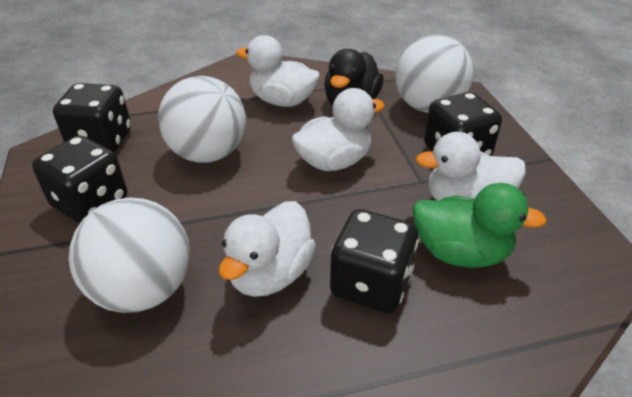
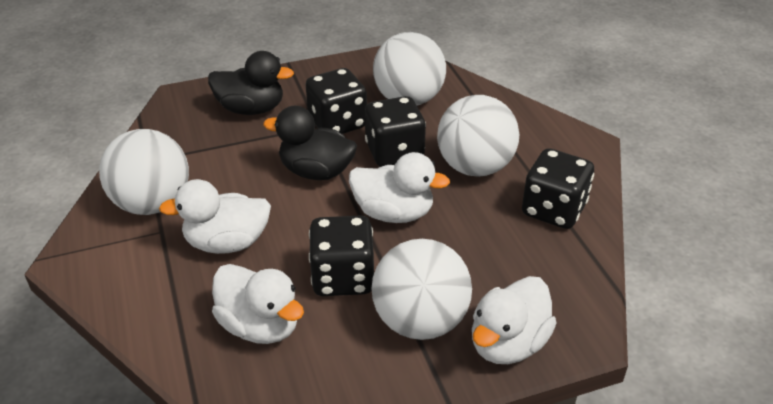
black duck: 1 -> 2
green duck: 1 -> 0
white ball: 3 -> 4

